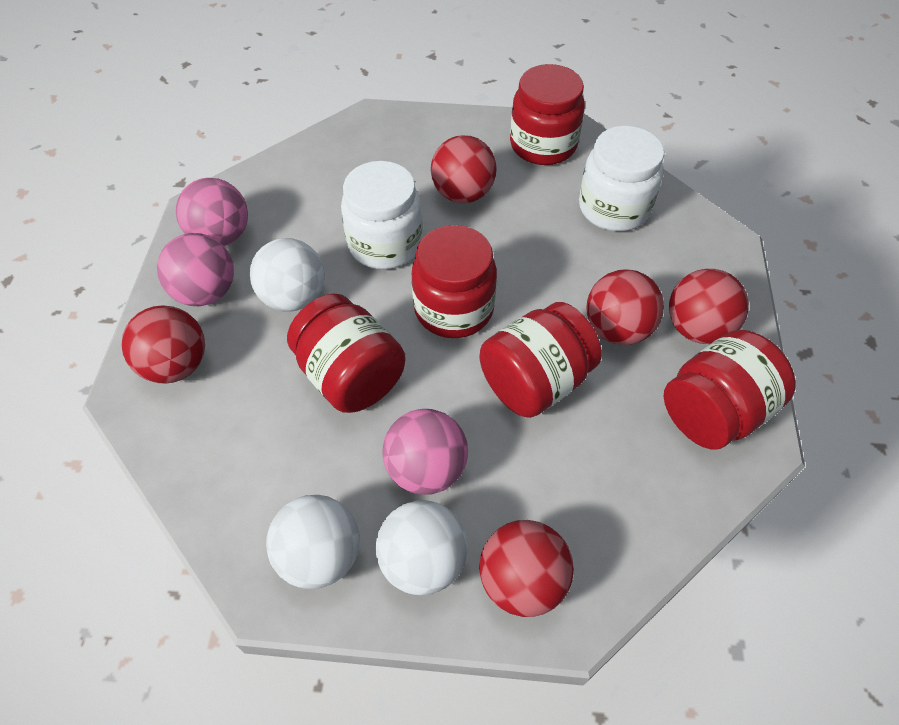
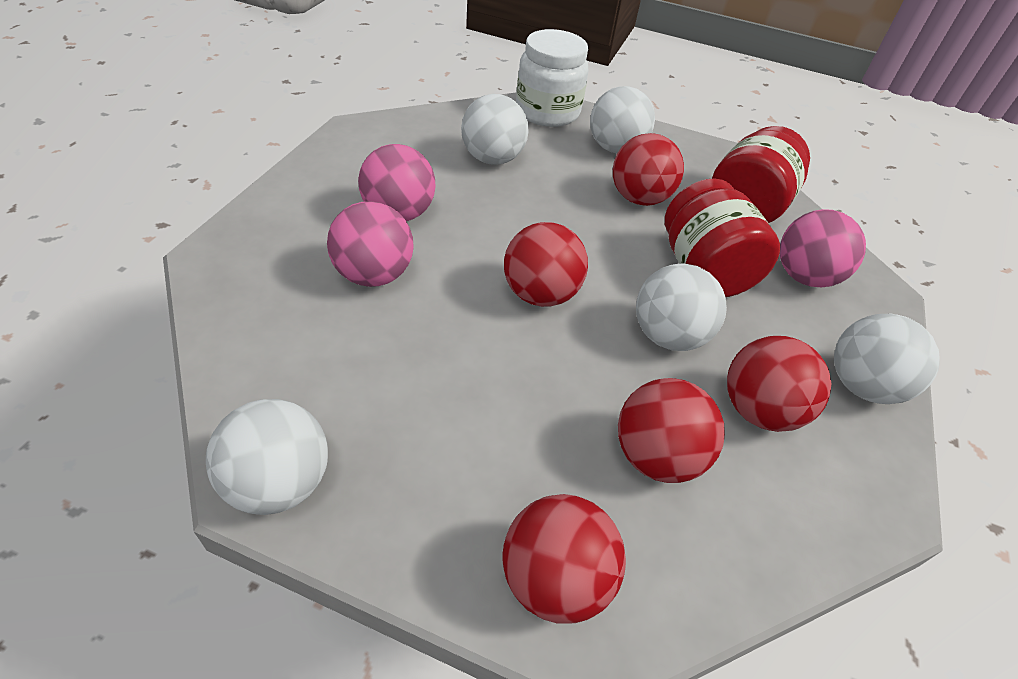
red jar: 5 -> 2
white ball: 3 -> 5
white jar: 2 -> 1

